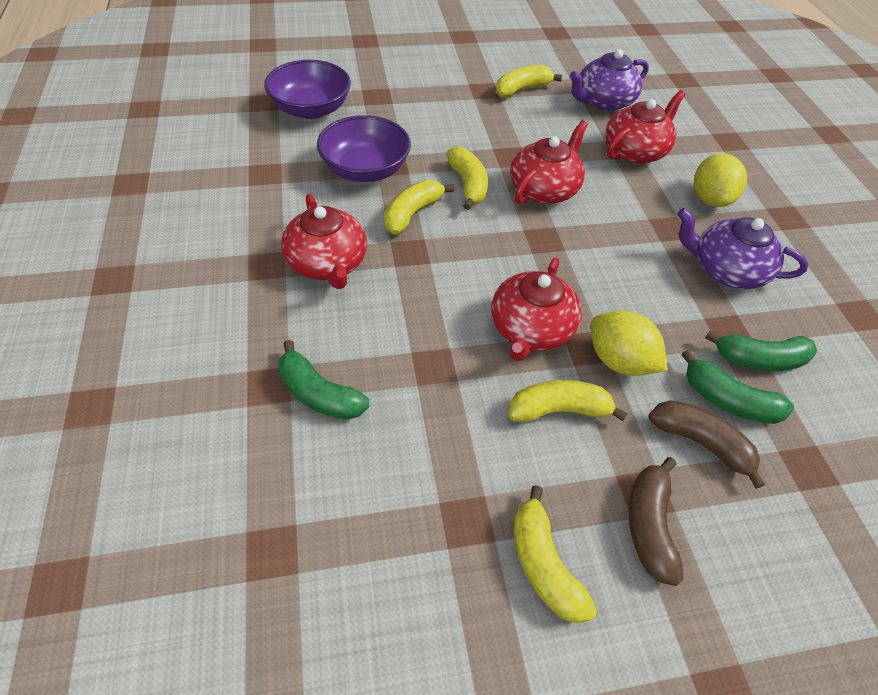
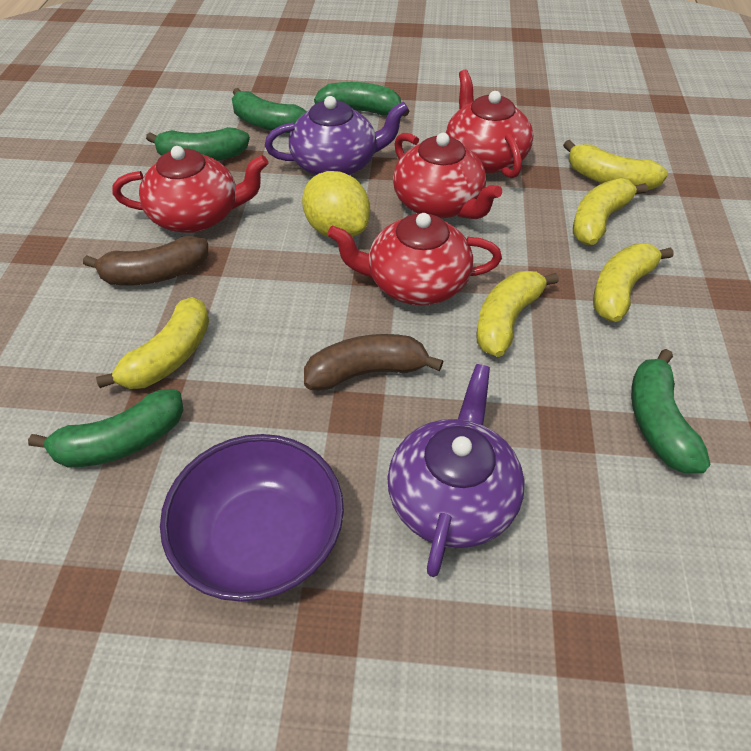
green banana: 3 -> 5
purple bowl: 2 -> 1
yellow lemon: 2 -> 1

